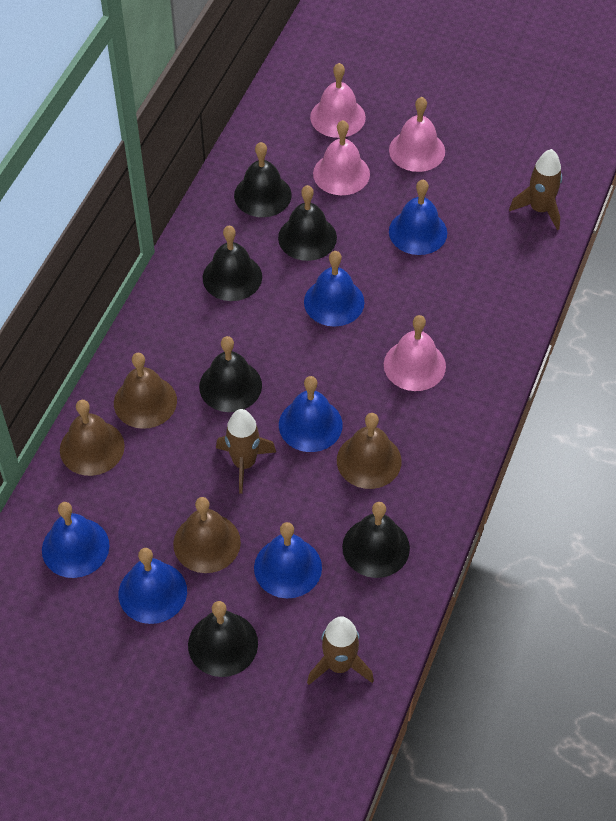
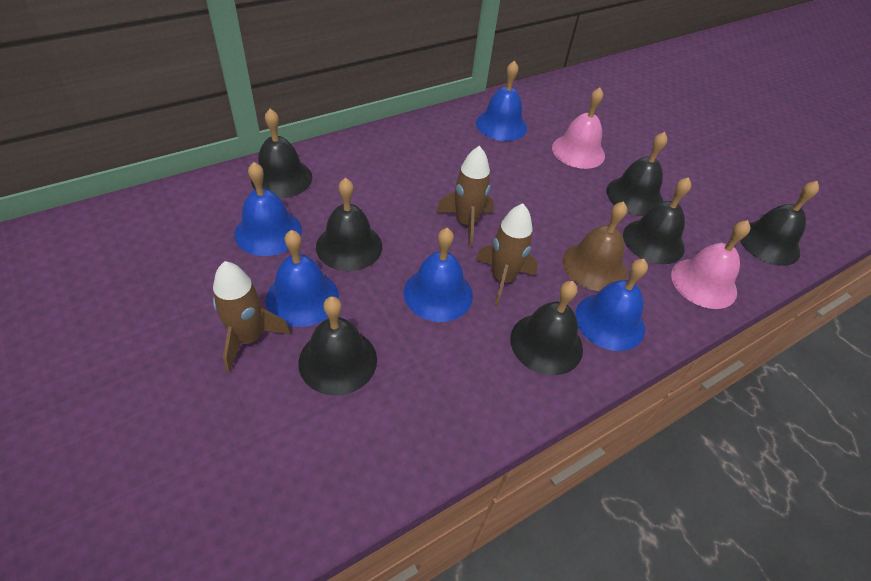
black bell: 6 -> 7
blue bell: 6 -> 5
brown bell: 4 -> 1
pink bell: 4 -> 2

